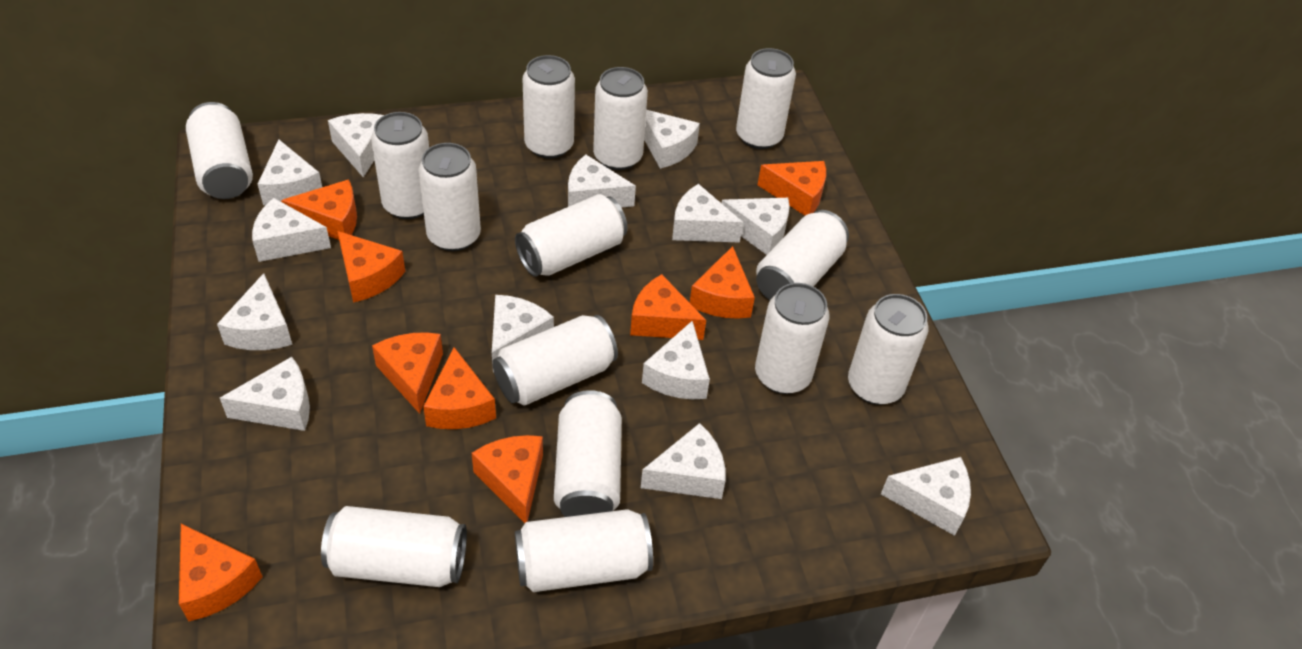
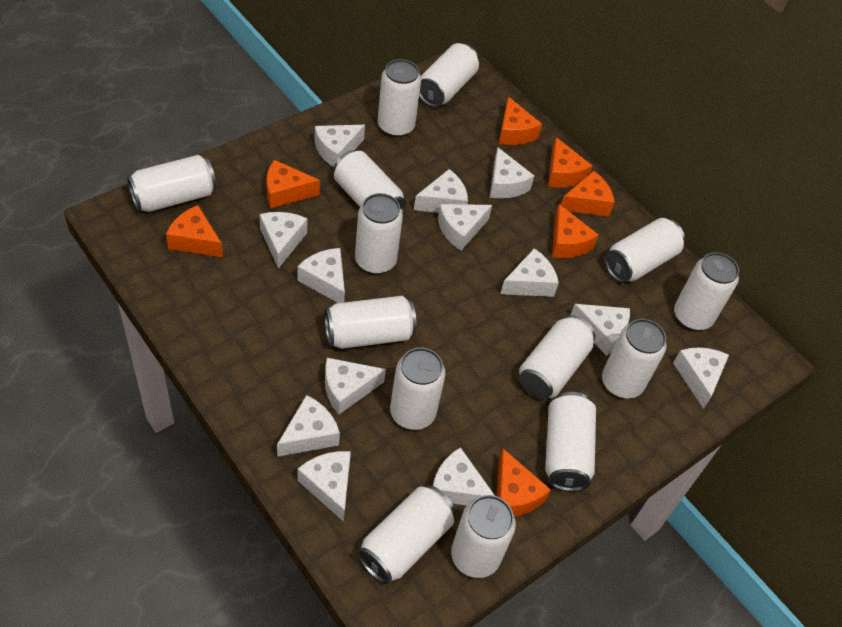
orange cheese: 9 -> 7

